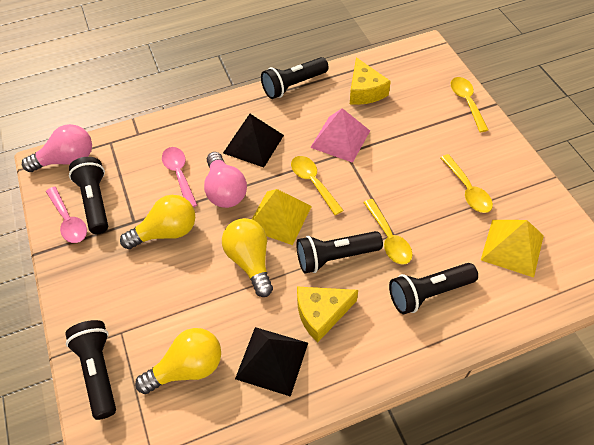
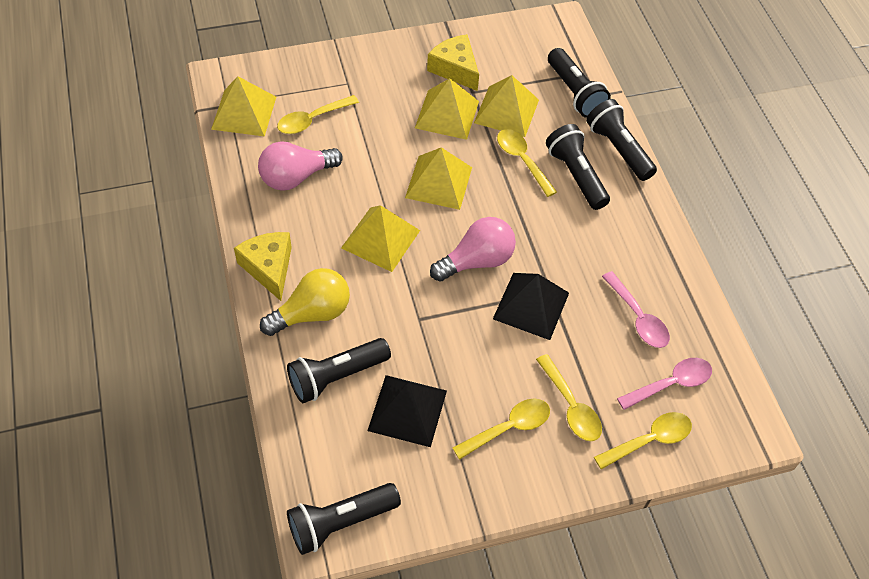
pink pyramid: 1 -> 0
yellow light bulb: 3 -> 1
yellow pyramid: 2 -> 5
yellow spoon: 4 -> 5

